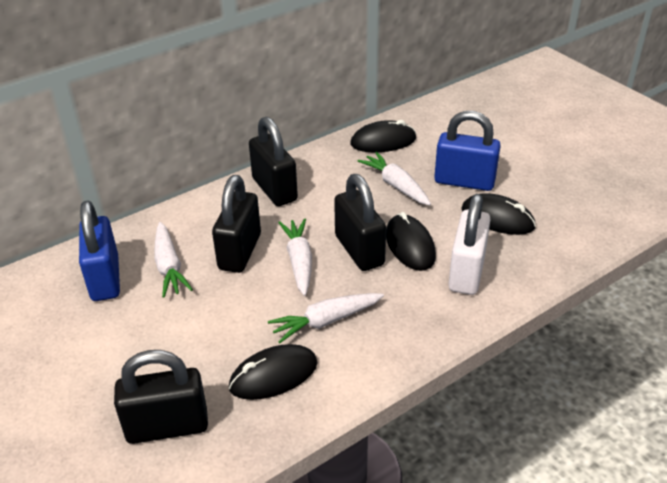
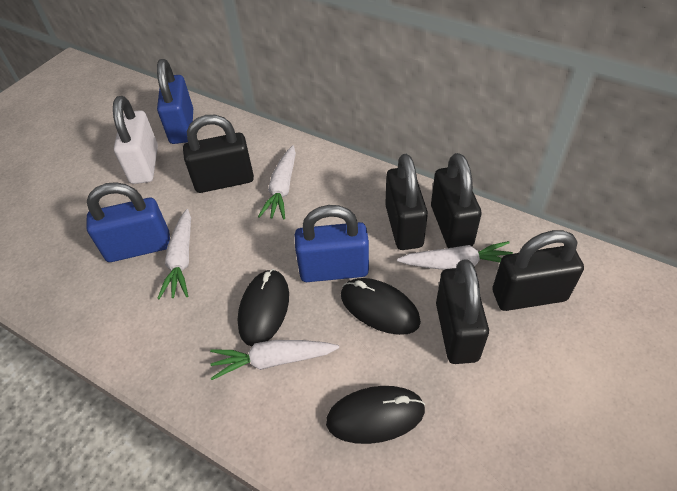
black mouse: 4 -> 3
black padlock: 4 -> 5
blue padlock: 2 -> 3

